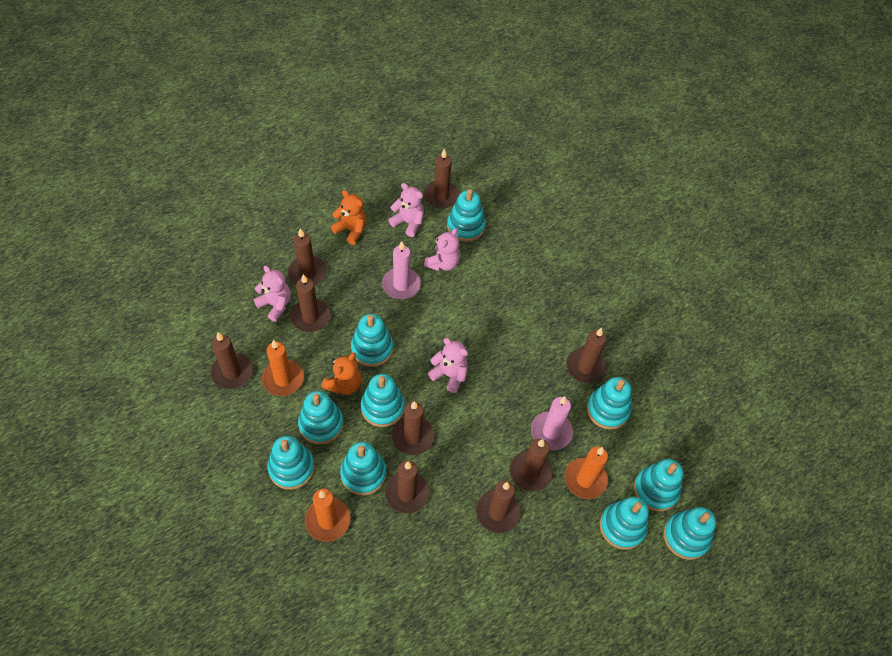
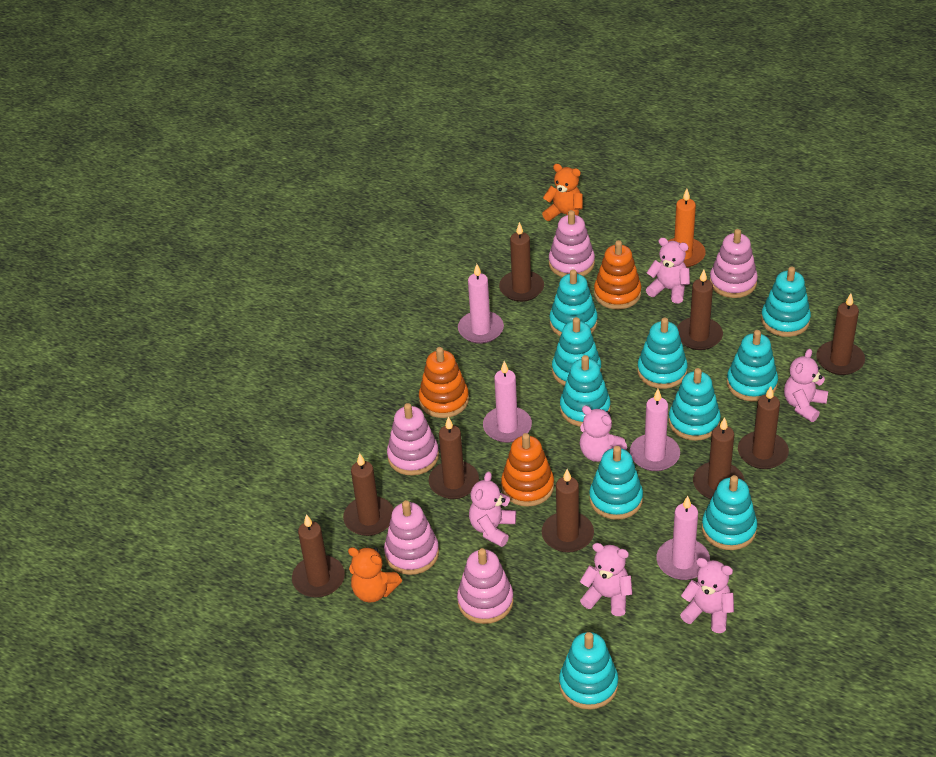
orange candle: 3 -> 1
orange stacking toy: 0 -> 3
pink candle: 2 -> 4
pink stacking toy: 0 -> 5
pink teddy bear: 4 -> 6

